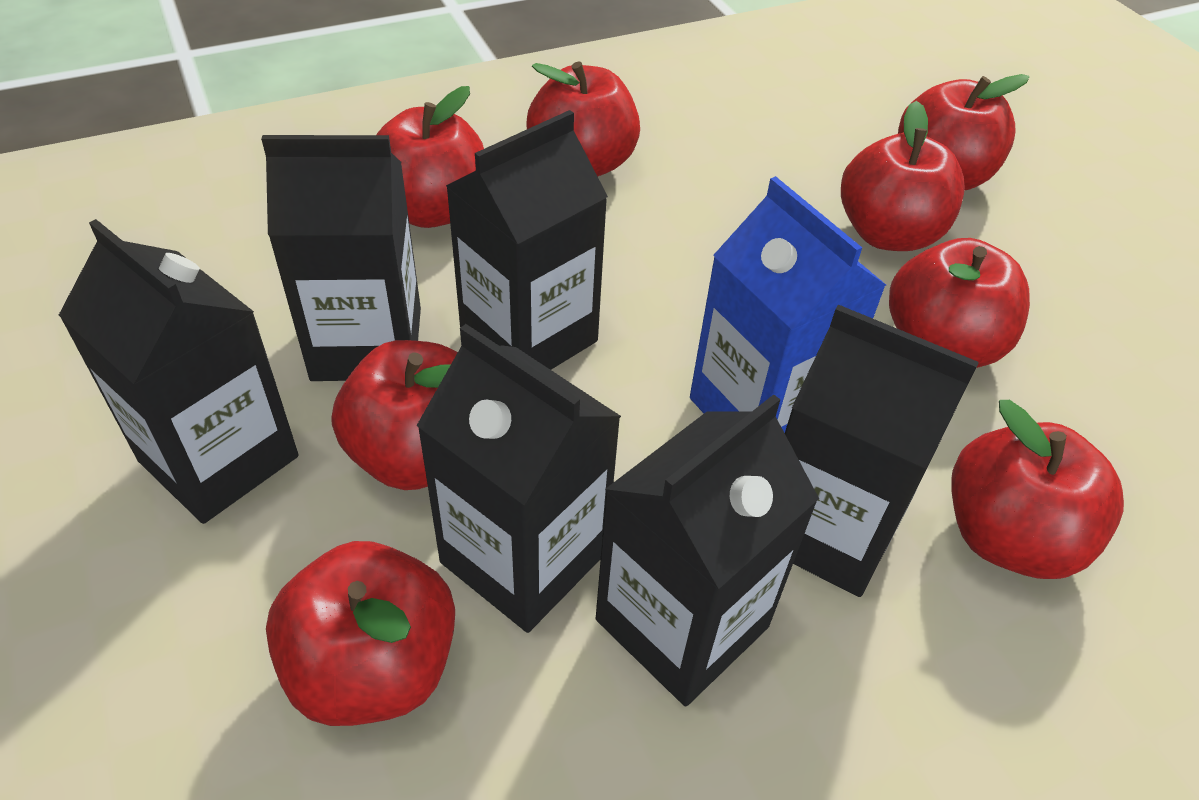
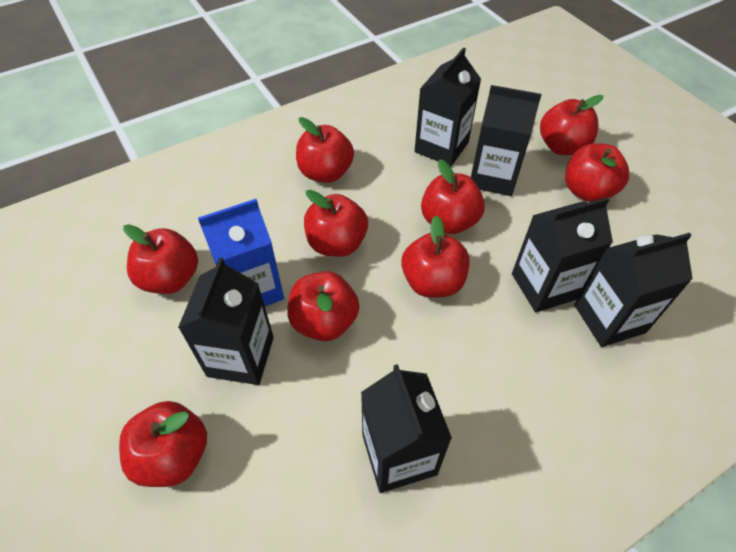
red apple: 8 -> 9

